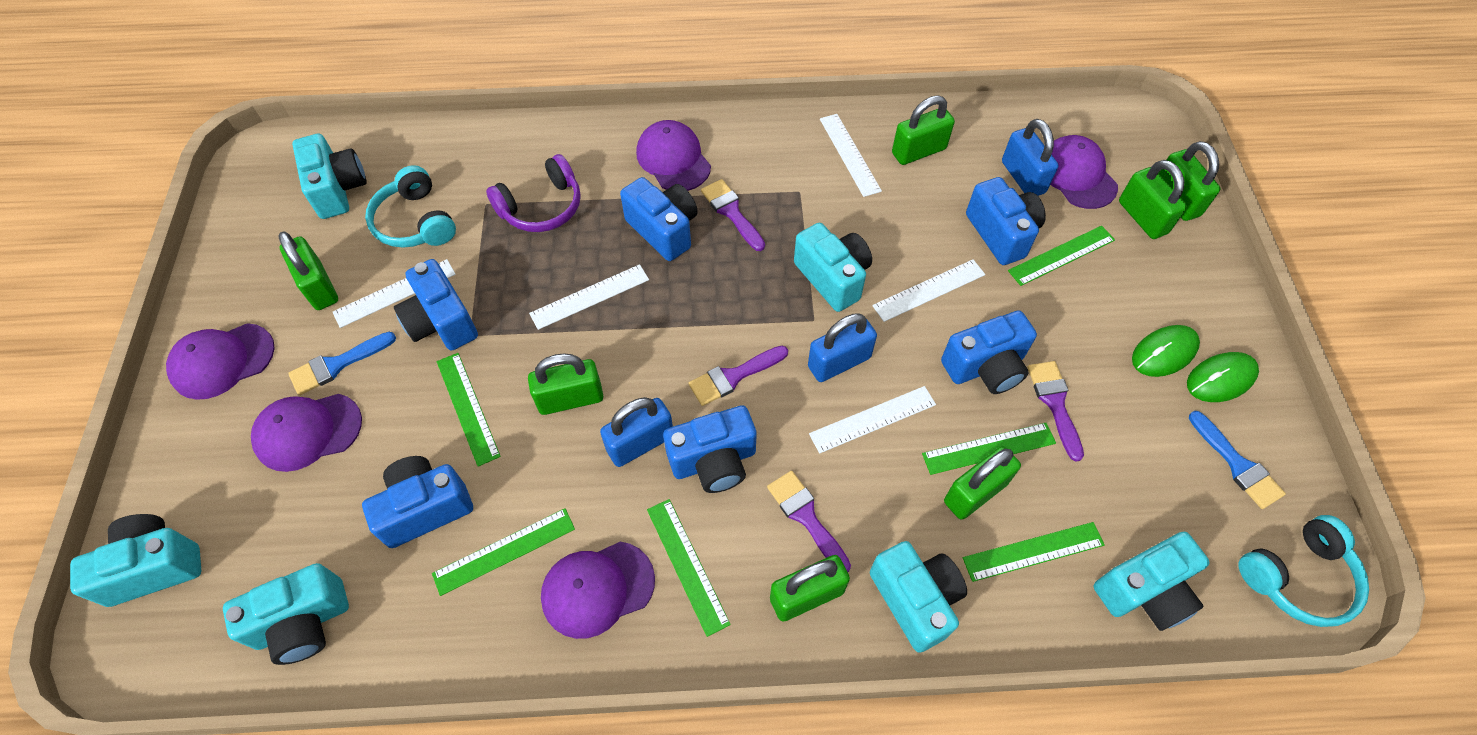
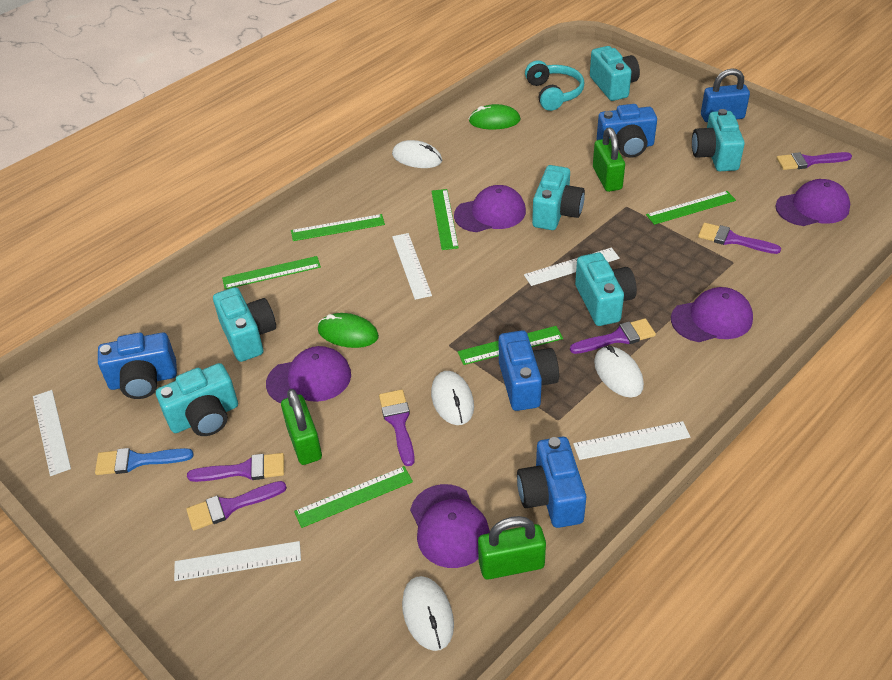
blue brush: 2 -> 1
blue camera: 6 -> 4
blue padlock: 3 -> 1
green padlock: 7 -> 3
purple brush: 4 -> 6
purple headphones: 1 -> 0
turquoise headphones: 2 -> 1
white mouse: 0 -> 4

